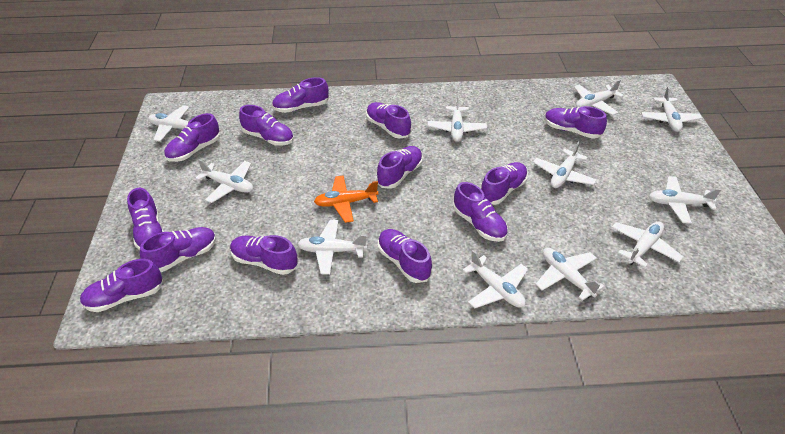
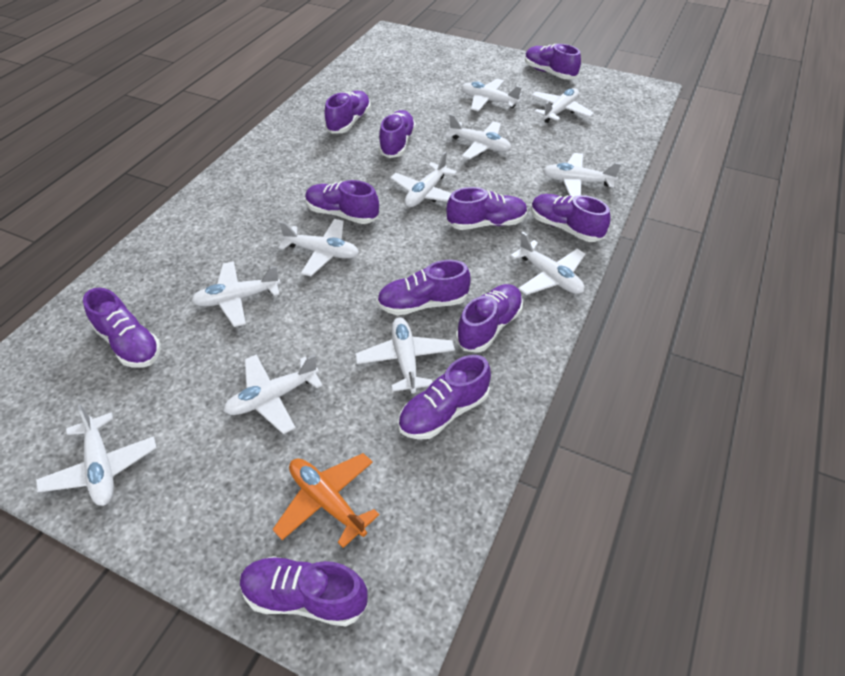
purple shoe: 13 -> 11

